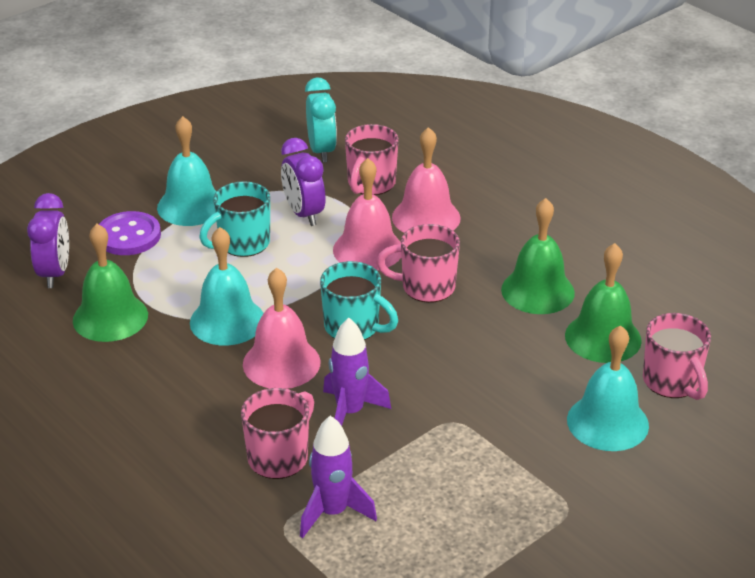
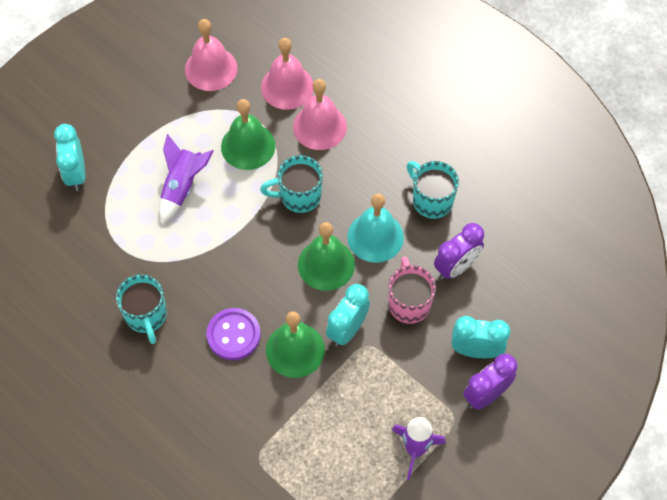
pink mug: 4 -> 1
turquoise bell: 3 -> 1
turquoise clock: 1 -> 3
turquoise mug: 2 -> 3

